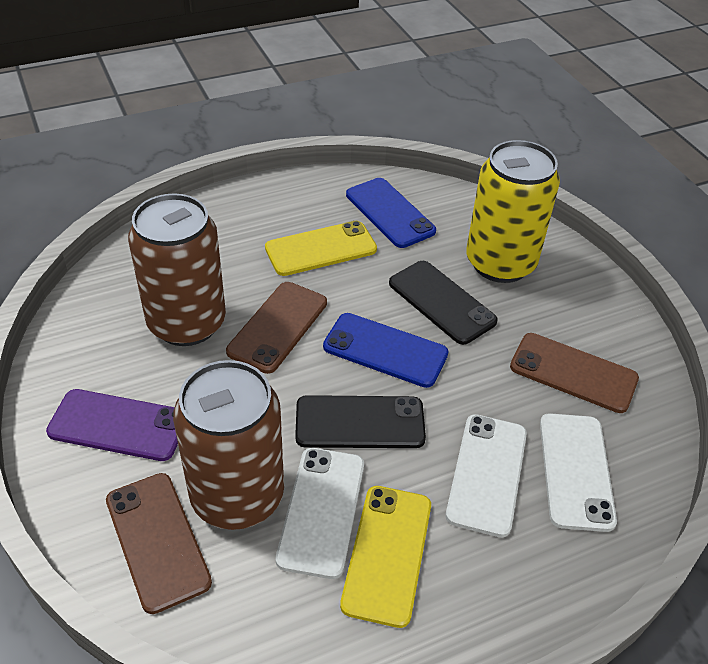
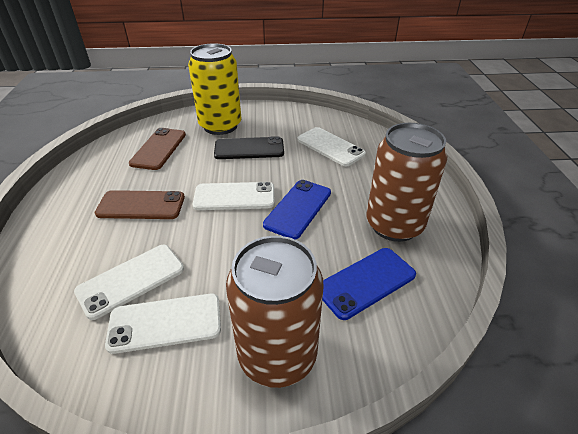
black phone: 2 -> 1
brown phone: 3 -> 2
purple phone: 1 -> 0
white phone: 3 -> 4
yellow phone: 2 -> 0

